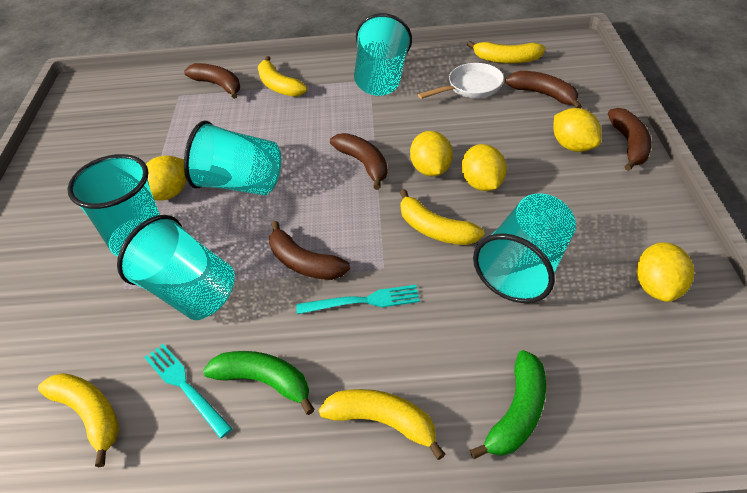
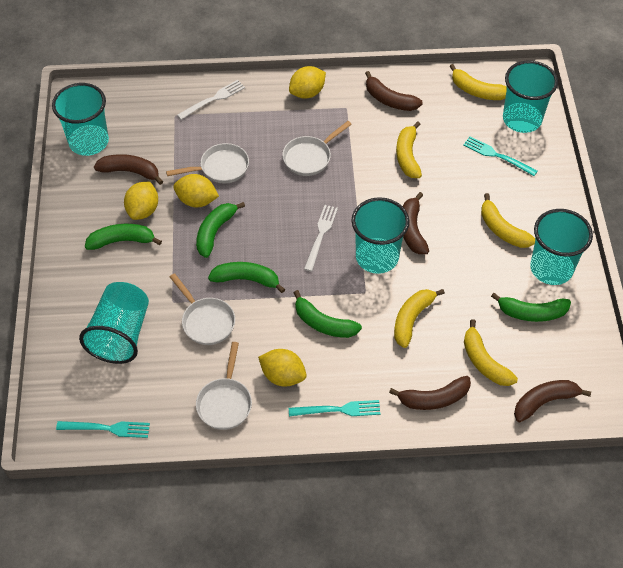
green banana: 2 -> 5
turquoise fork: 2 -> 3
white fork: 0 -> 2
white pan: 1 -> 4
yellow lemon: 5 -> 4

